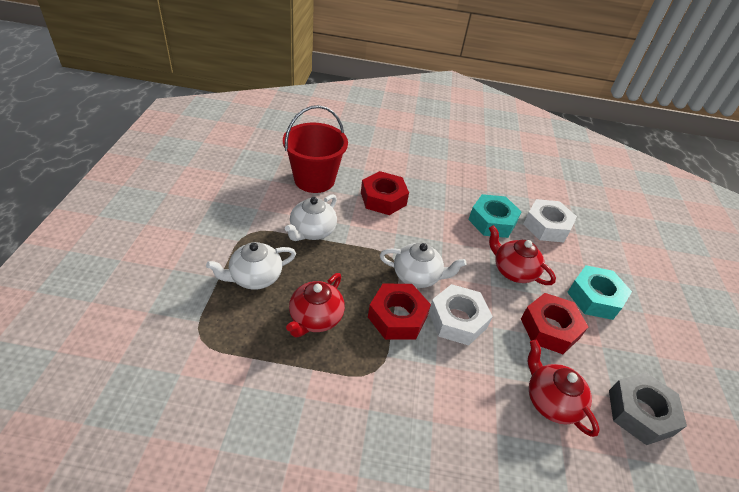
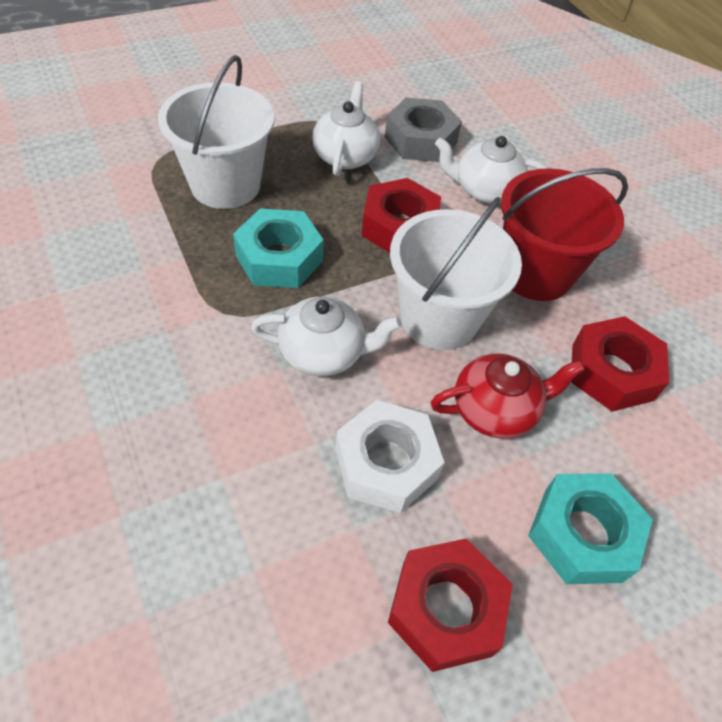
red teapot: 3 -> 1
white bucket: 0 -> 2
white nut: 2 -> 1

